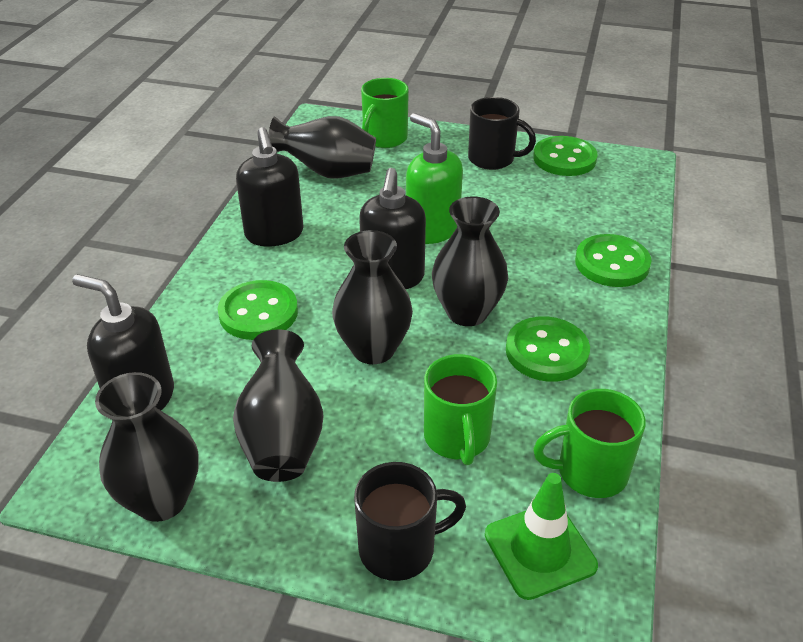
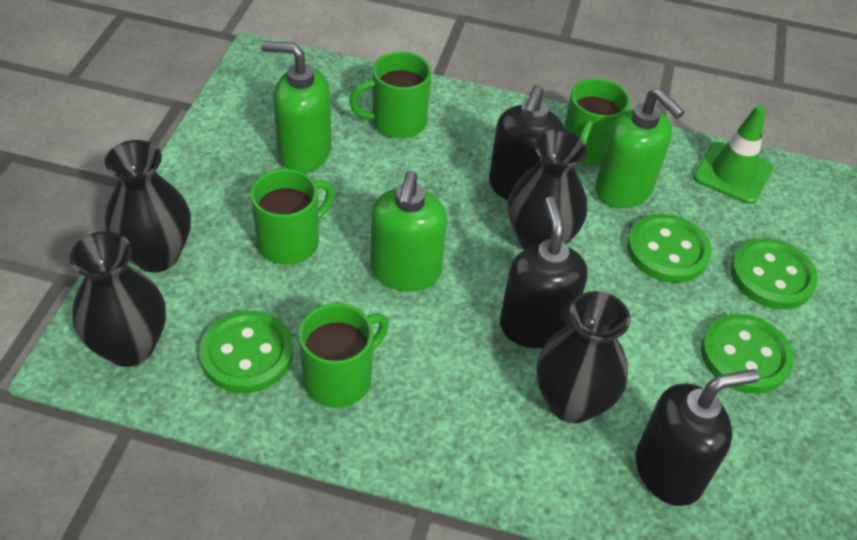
black mug: 2 -> 0
black vase: 5 -> 4
green mug: 3 -> 4
green soap dispenser: 1 -> 3

